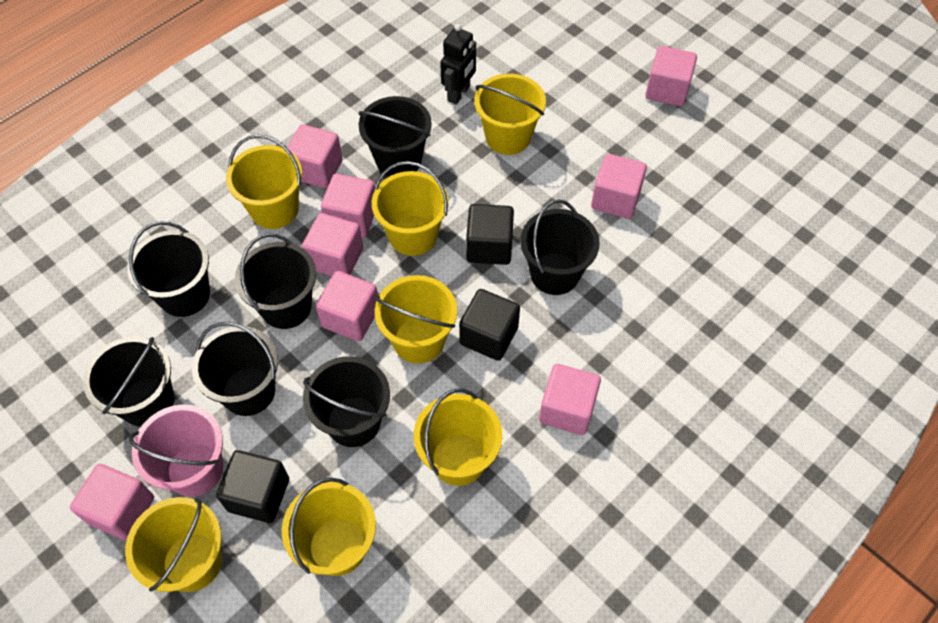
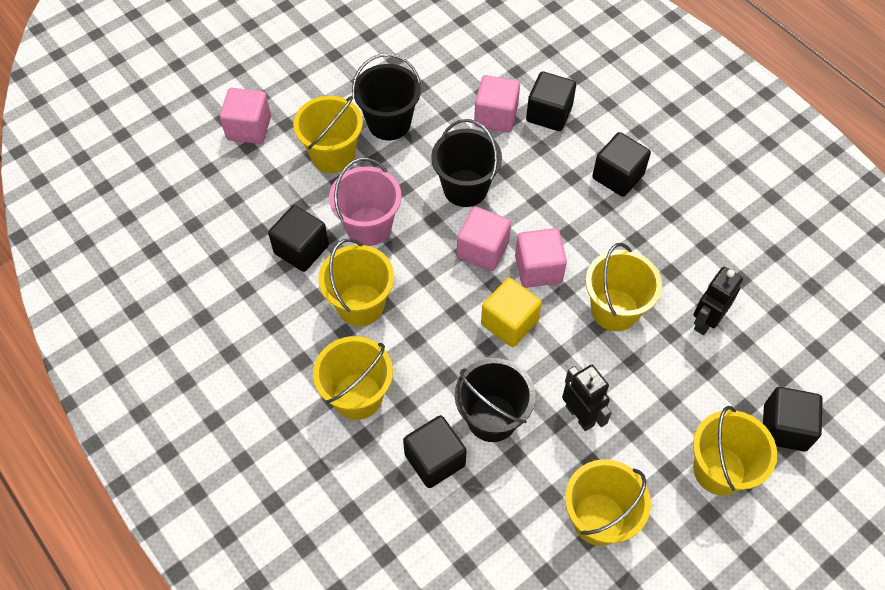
black bucket: 7 -> 3
black cube: 3 -> 5
black robot: 1 -> 2
pink cube: 8 -> 4
yellow bucket: 7 -> 6
yellow cube: 0 -> 1

